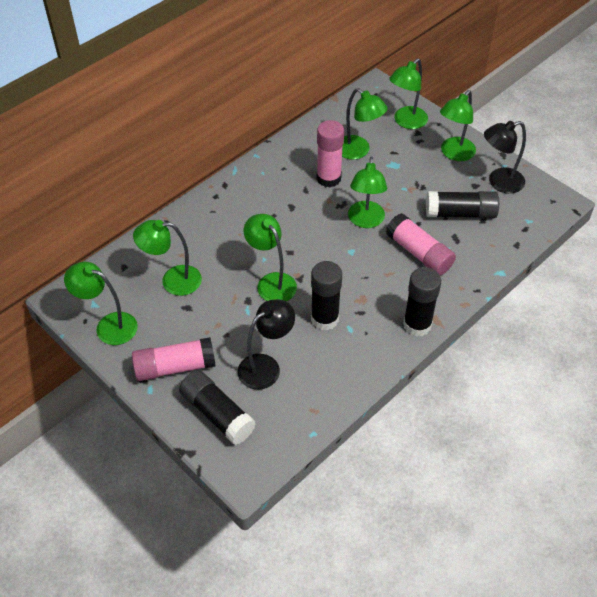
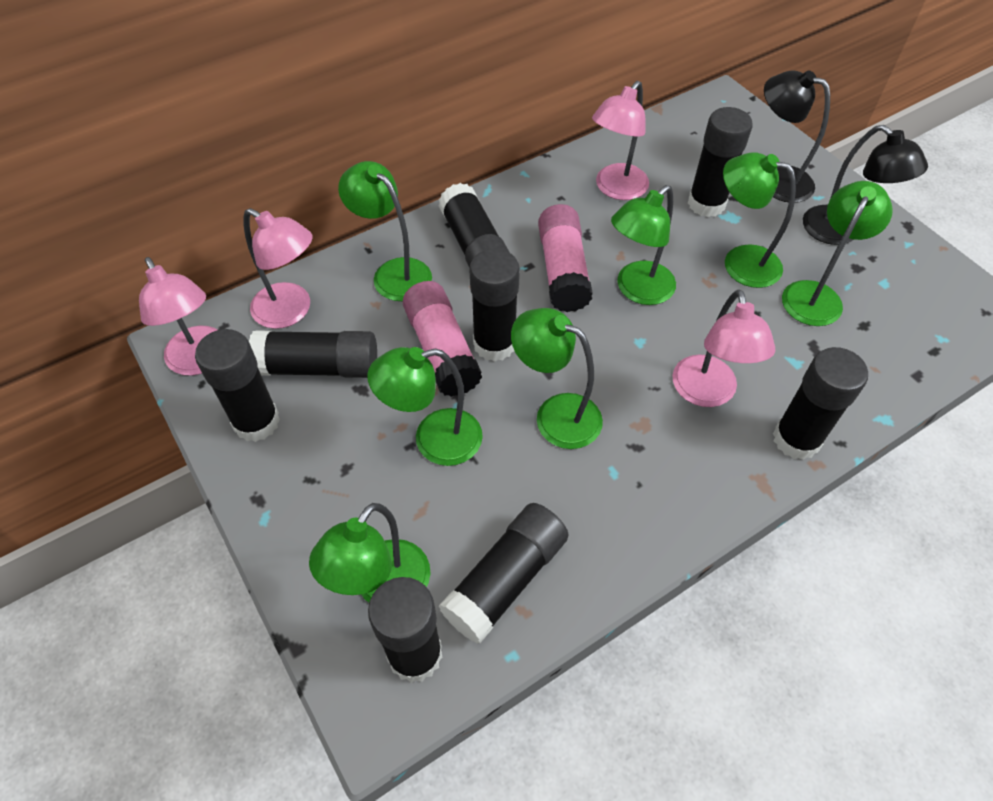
black glue stick: 4 -> 8
pink glue stick: 3 -> 2
pink lamp: 0 -> 4

